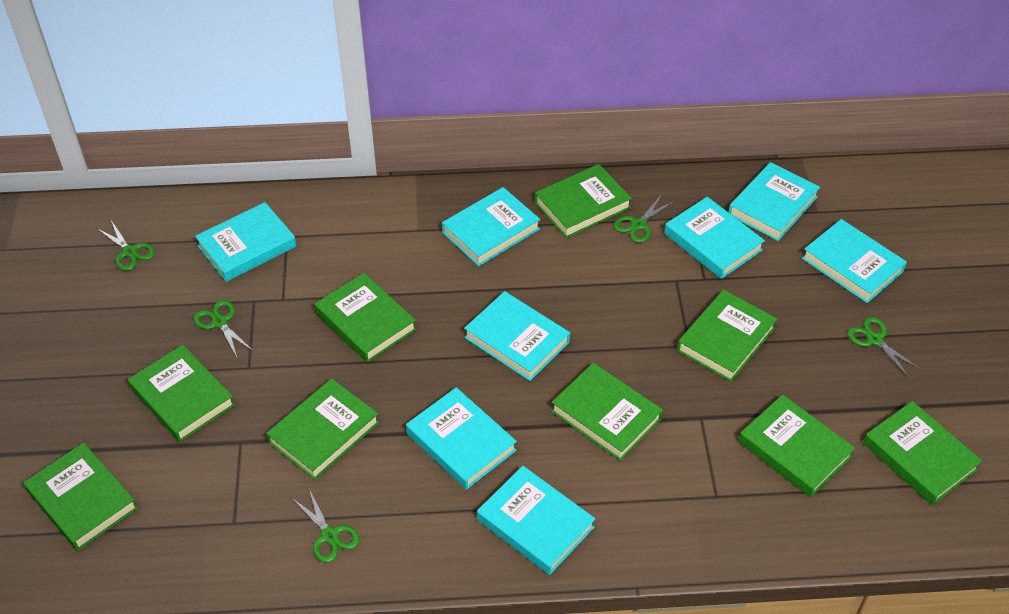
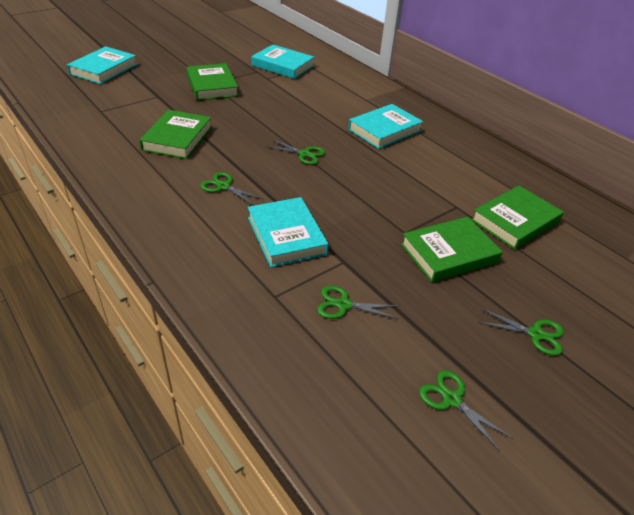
green book: 9 -> 4
turquoise book: 8 -> 4

